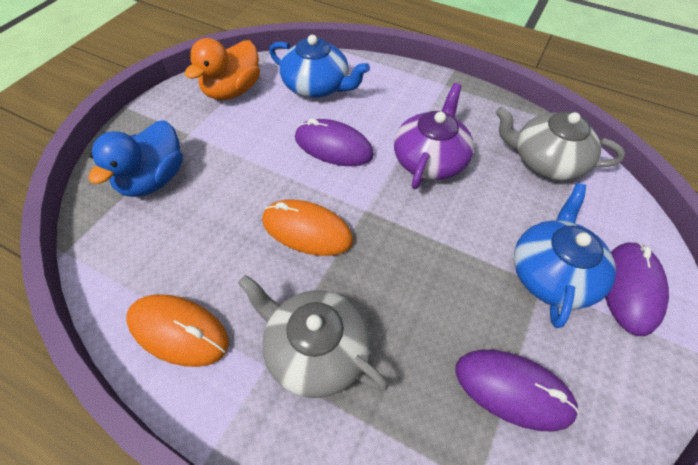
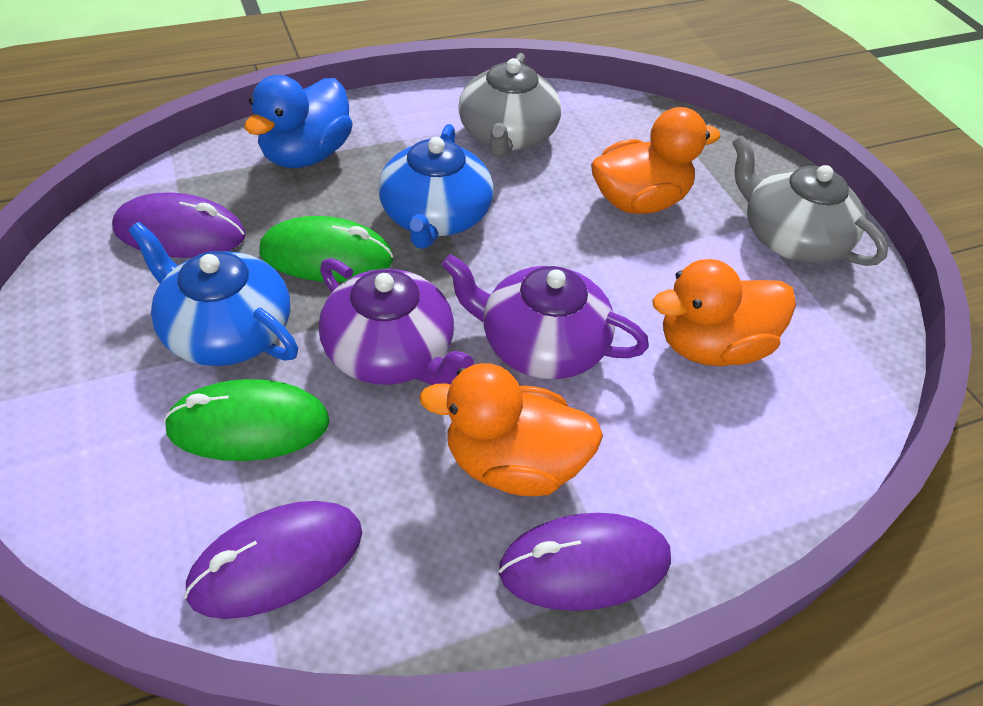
green mouse: 0 -> 2
orange duck: 1 -> 3
orange mouse: 2 -> 0
purple teapot: 1 -> 2

